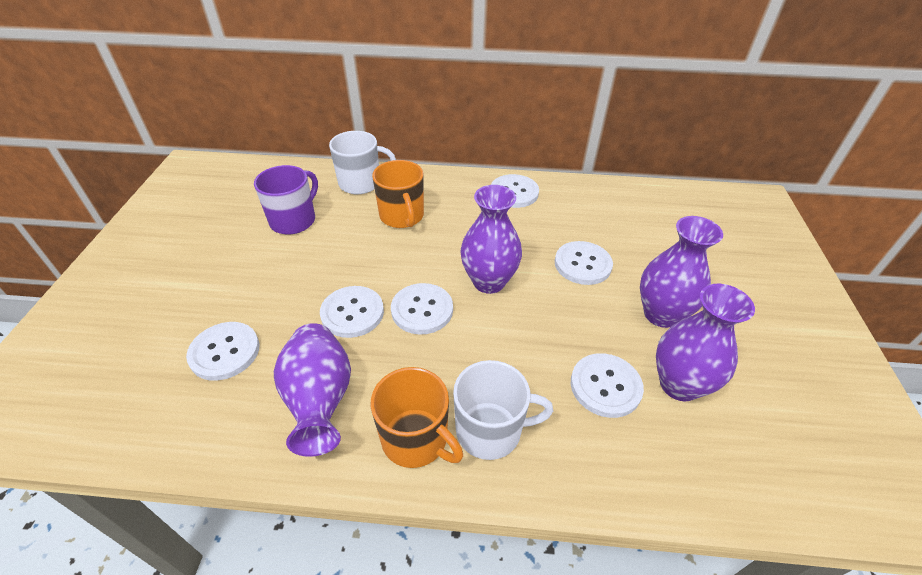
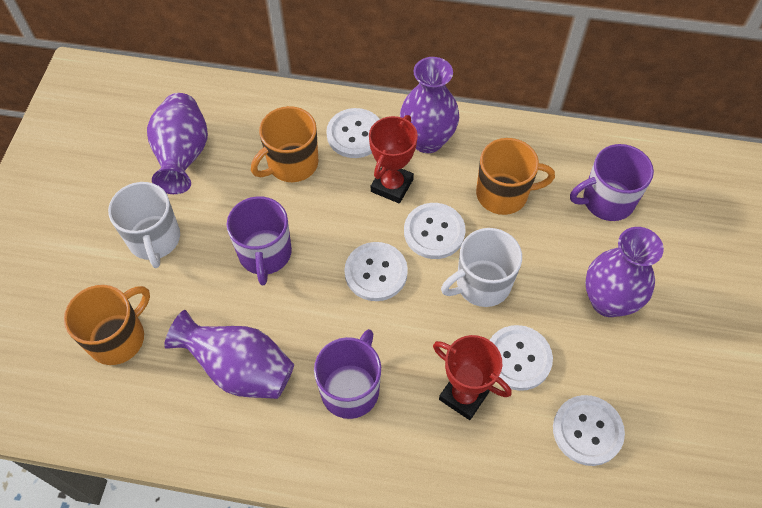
orange mug: 2 -> 3
purple mug: 1 -> 3
red trophy: 0 -> 2
white button: 6 -> 5

